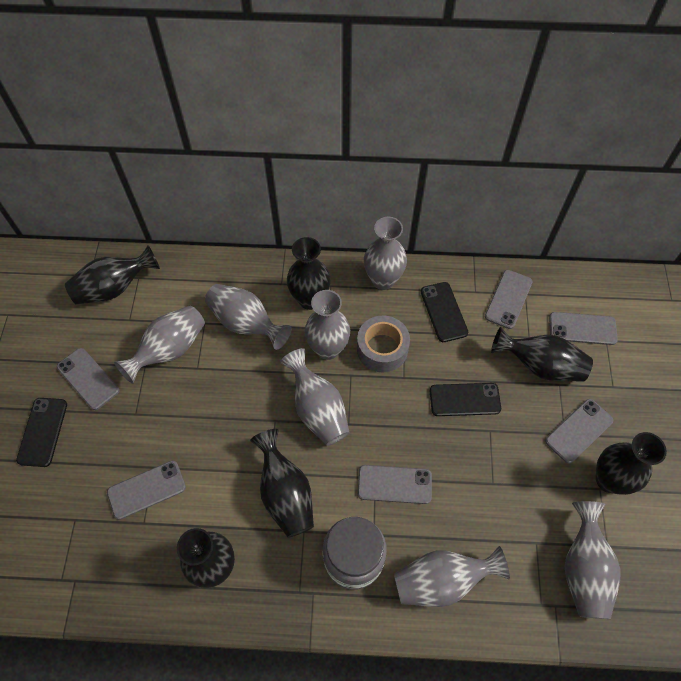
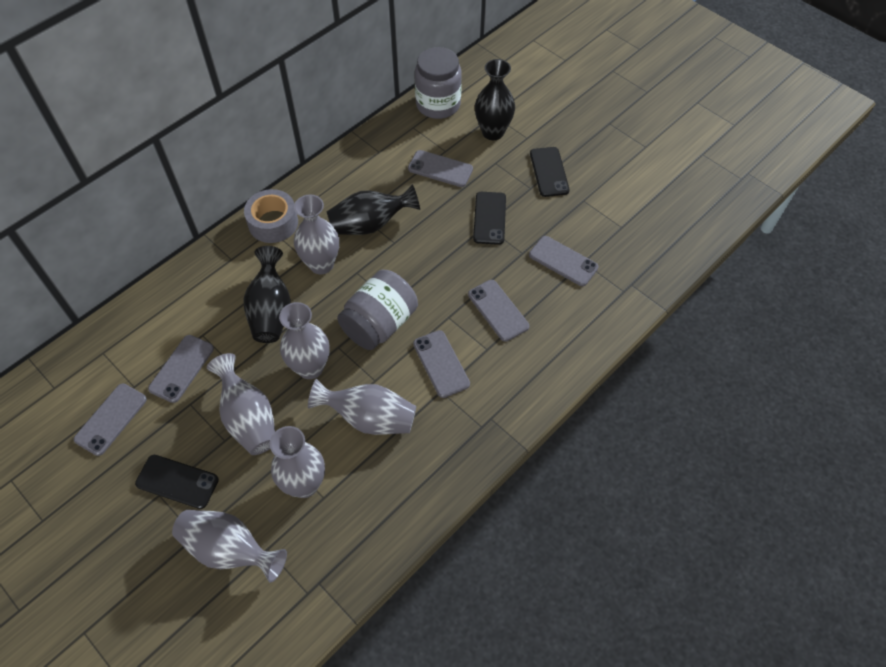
black vase: 6 -> 3
grey jar: 1 -> 2
grey vase: 7 -> 6

